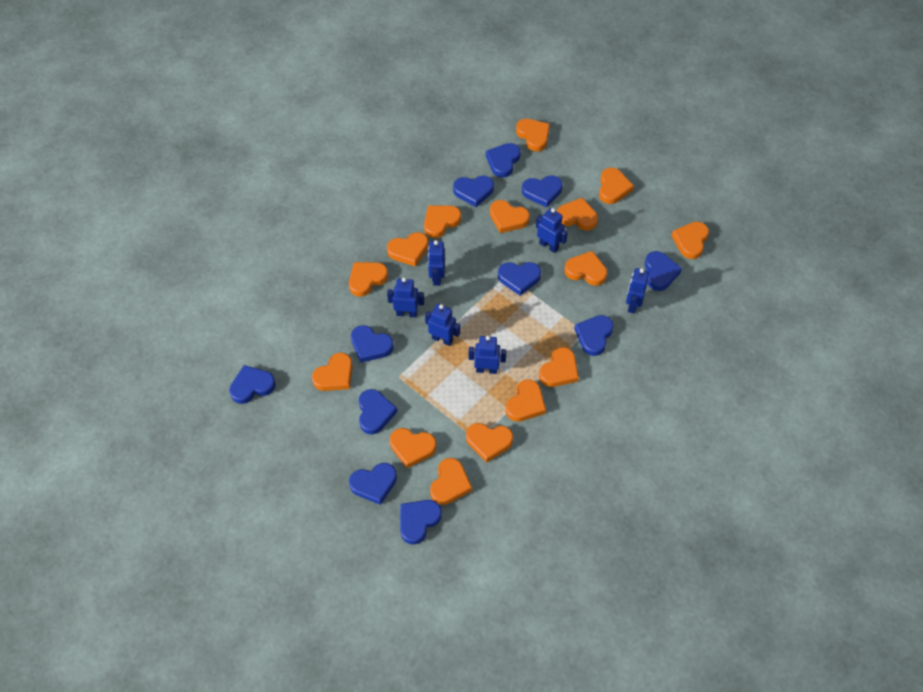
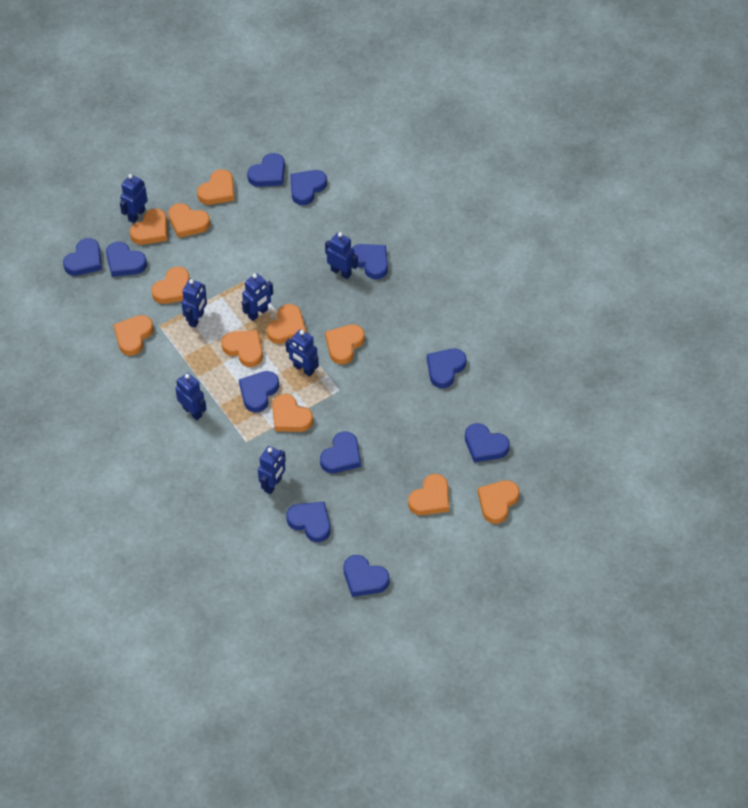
blue robot: 6 -> 7
orange heart: 15 -> 11

